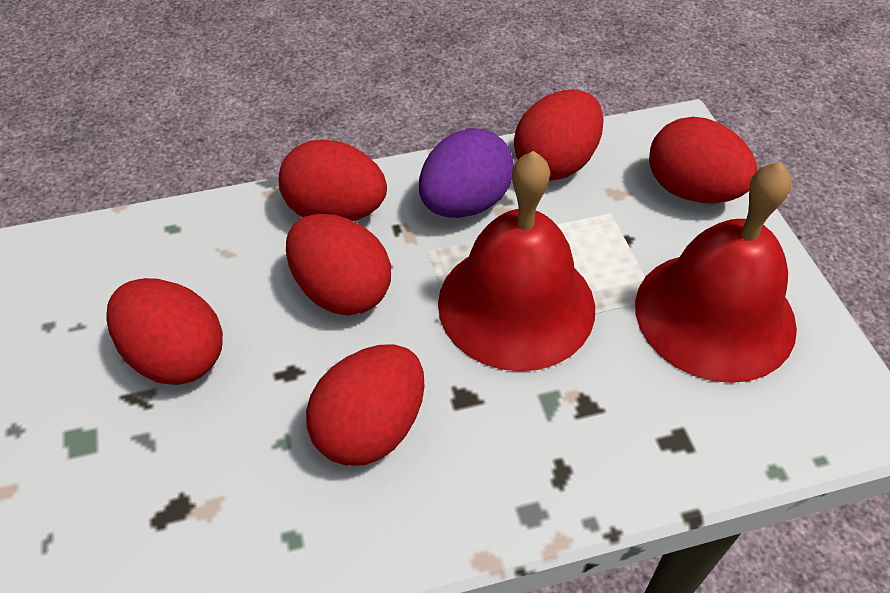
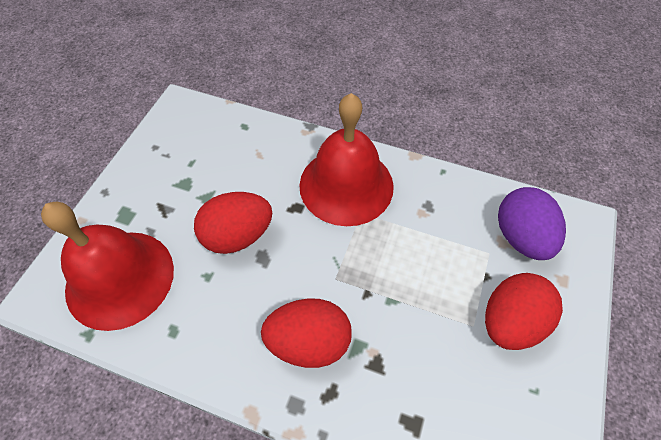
red egg: 6 -> 3

